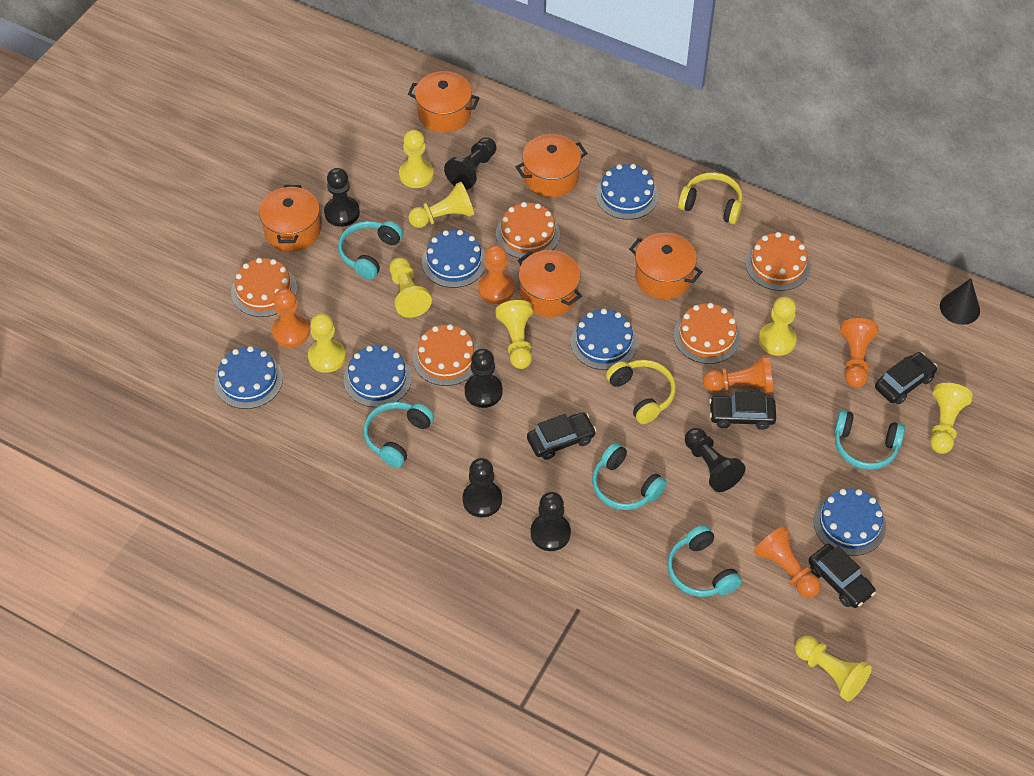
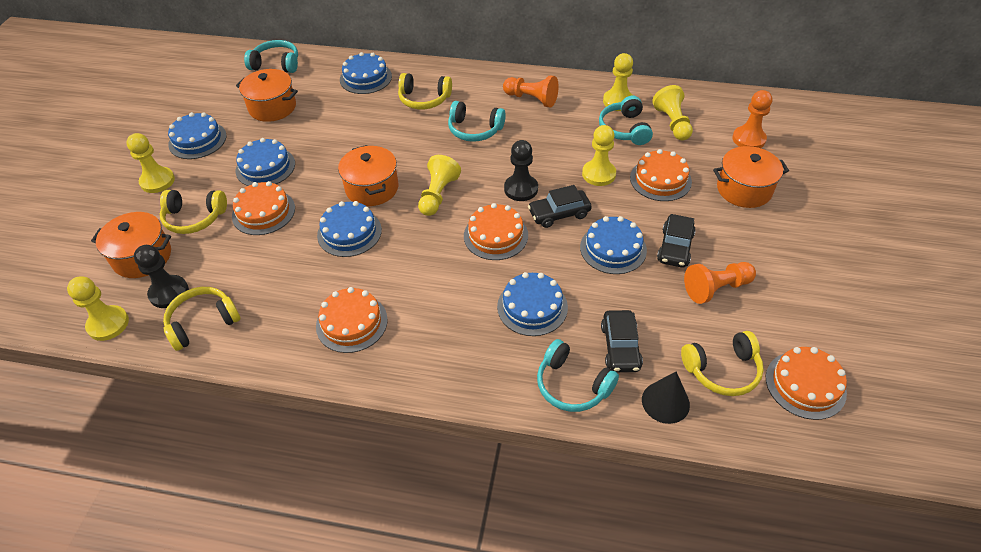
black car: 4 -> 3
black pawn: 6 -> 2
orange pawn: 5 -> 3
orange pot: 5 -> 4
turquoise headphones: 5 -> 4
yellow headphones: 2 -> 4
yellow pawn: 8 -> 6

